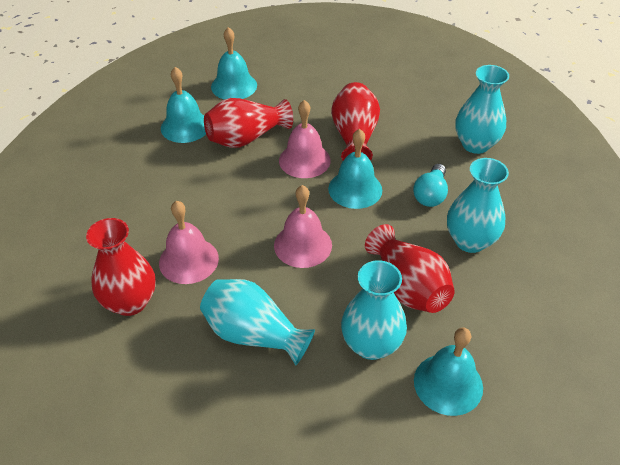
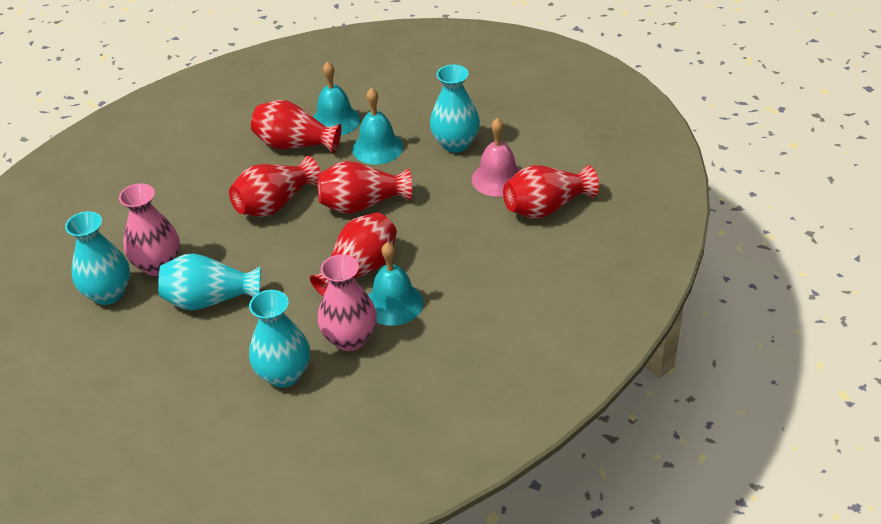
pink bell: 3 -> 1
pink vase: 0 -> 2
red vase: 4 -> 5
turquoise bell: 4 -> 3
turquoise light bulb: 1 -> 0

